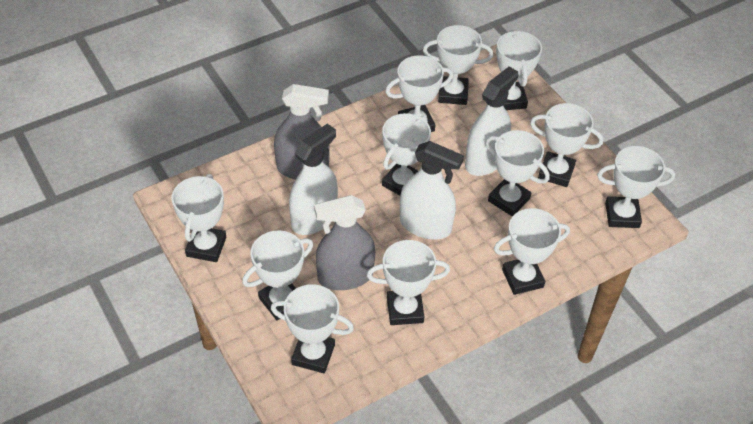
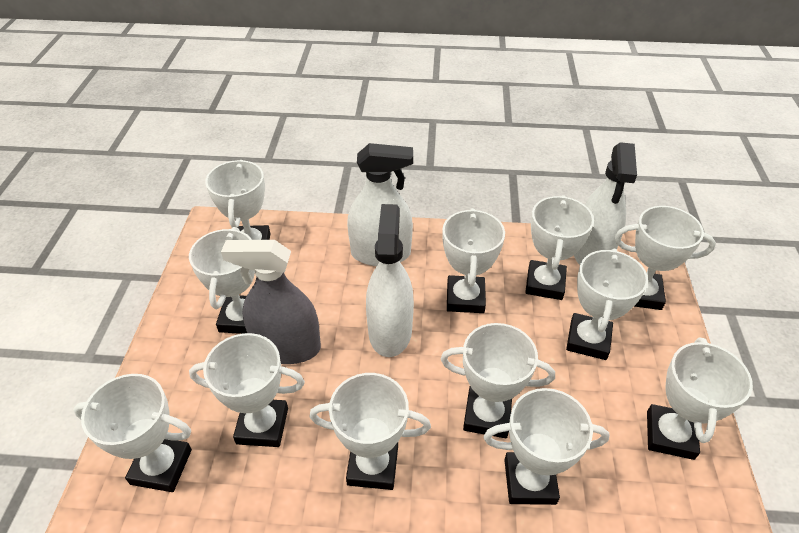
grey spray bottle: 2 -> 1

